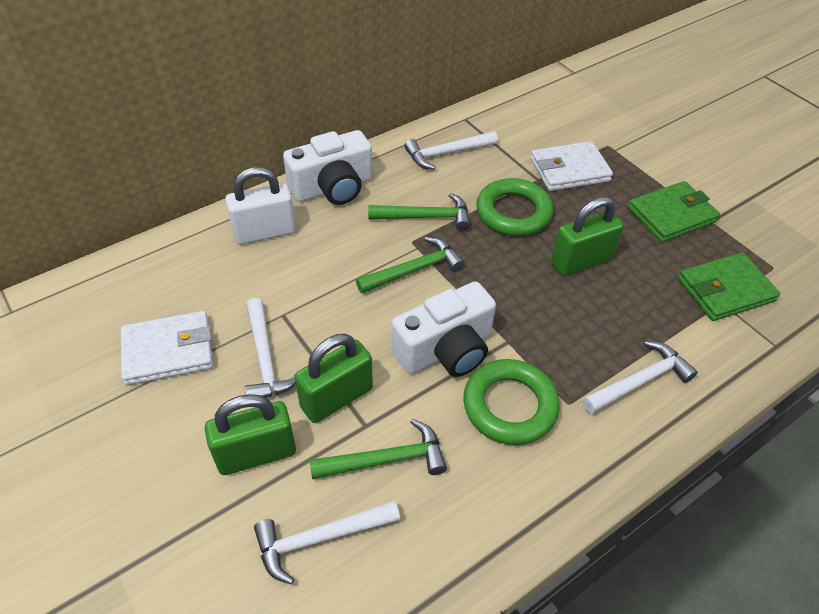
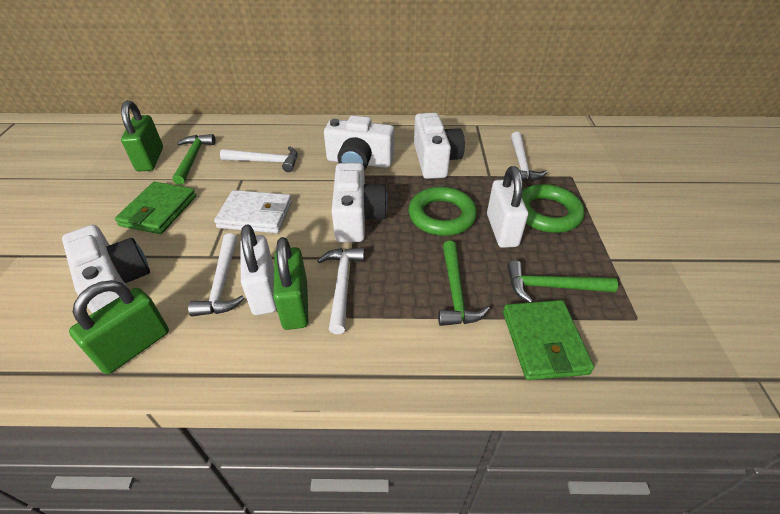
white camera: 2 -> 4
white padlock: 1 -> 2
white wallet: 2 -> 1

